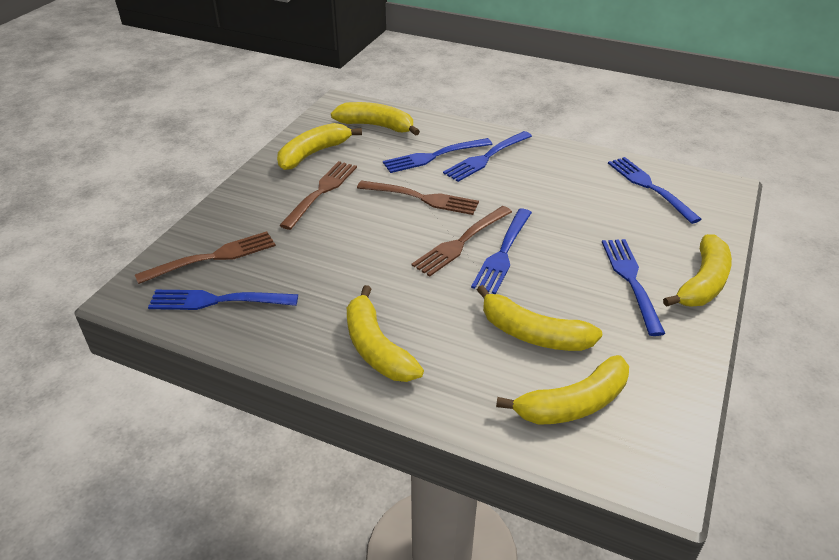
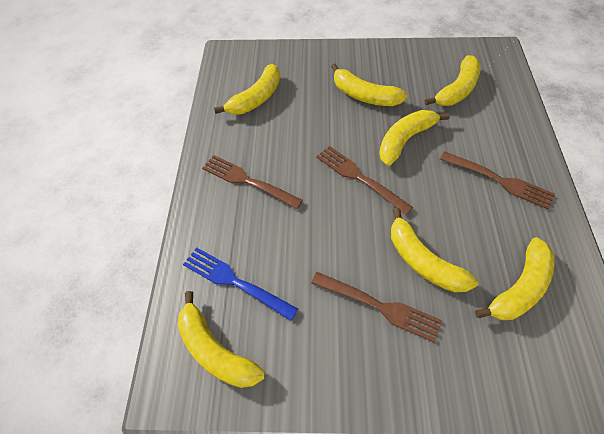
blue fork: 6 -> 1
yellow banana: 6 -> 7

